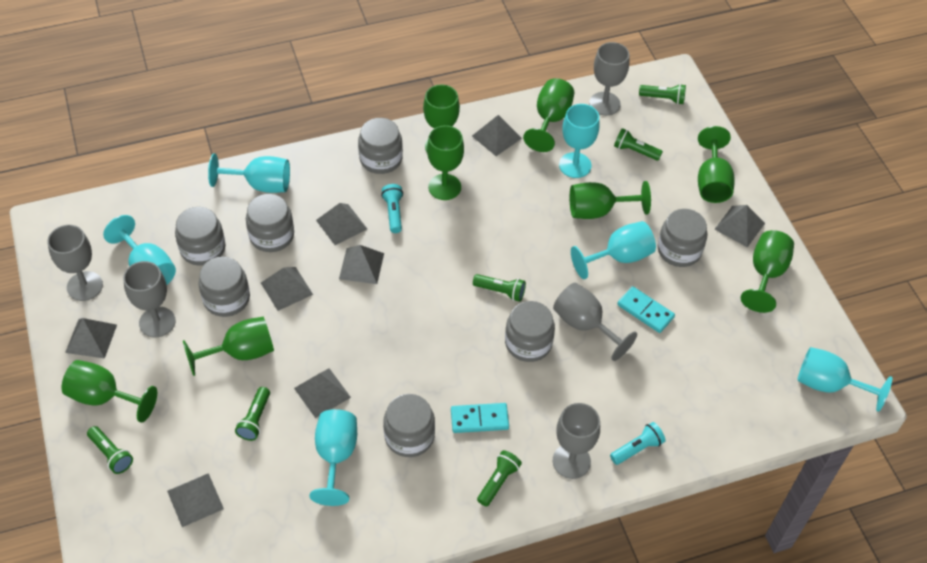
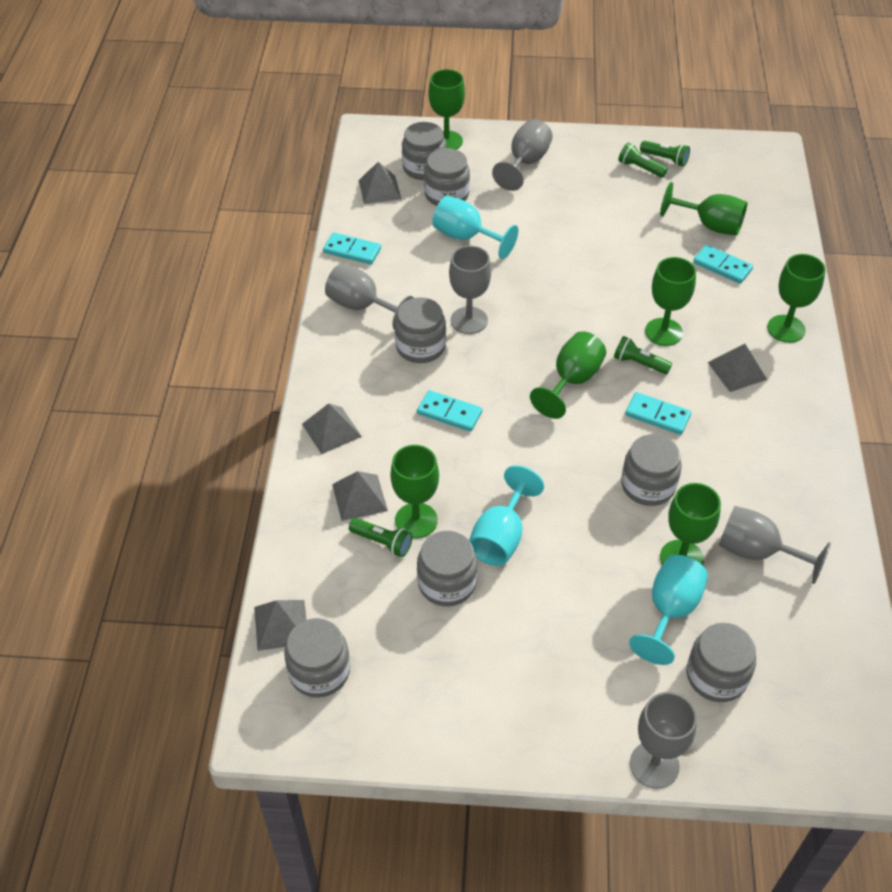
green flashlight: 6 -> 4
green goblet: 8 -> 7
grey pyramid: 8 -> 5
turquoise domino: 2 -> 4
turquoise flashlight: 2 -> 0
turquoise goblet: 6 -> 3

